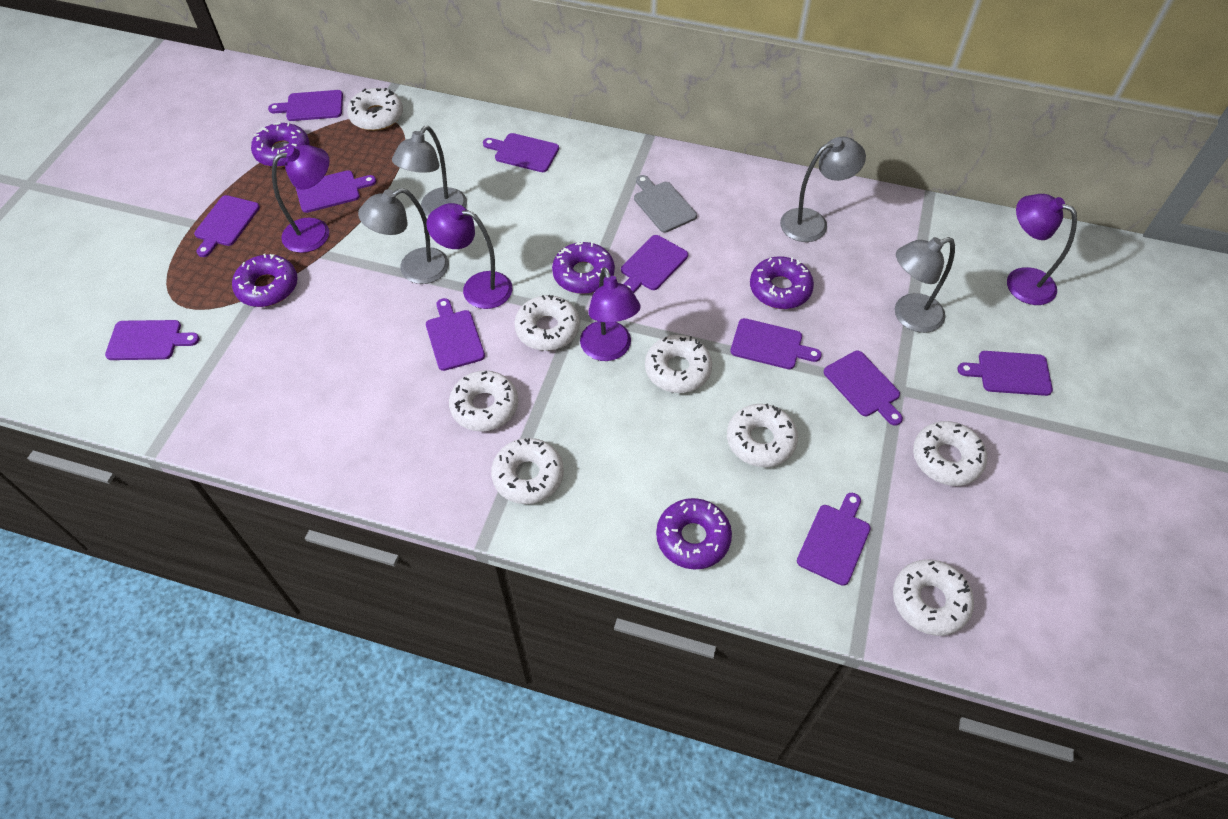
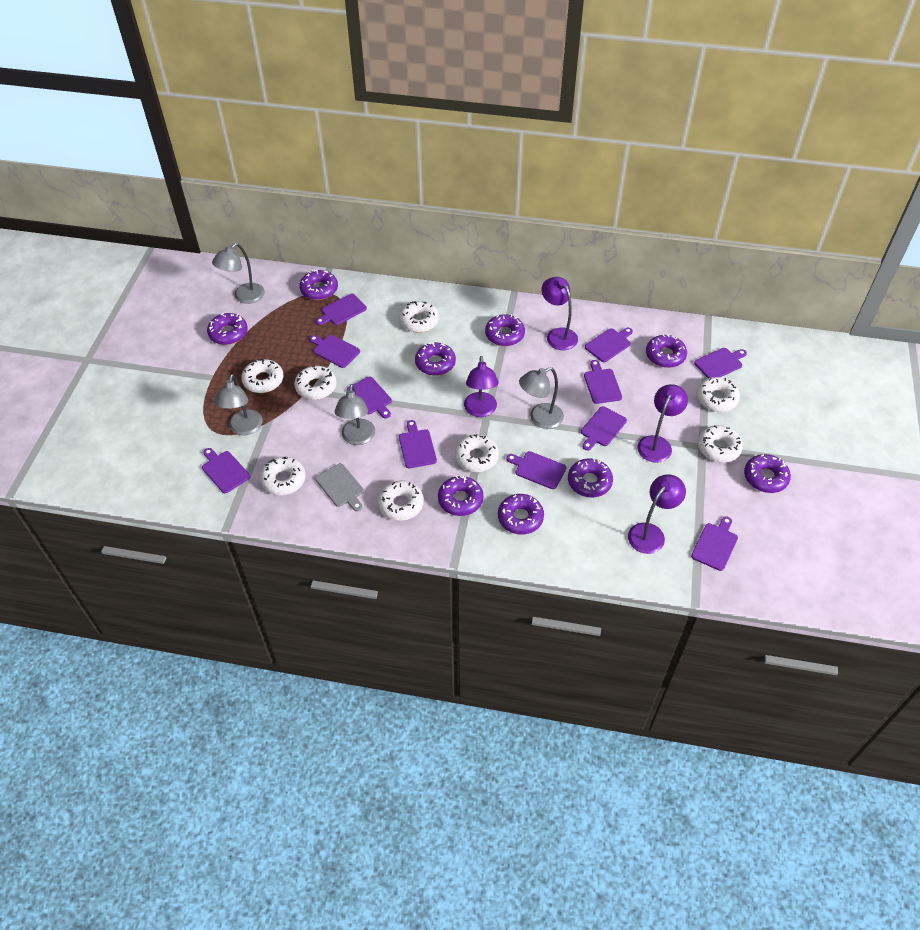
purple donut: 5 -> 9

